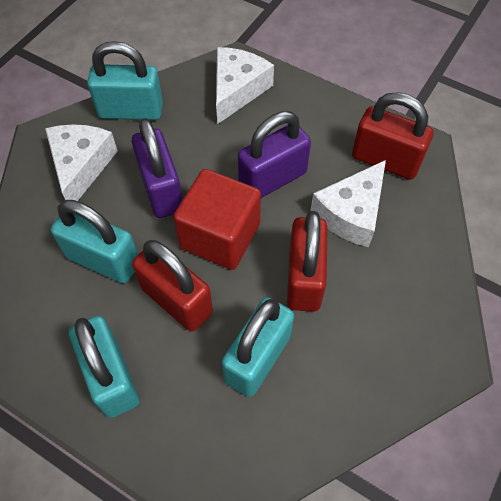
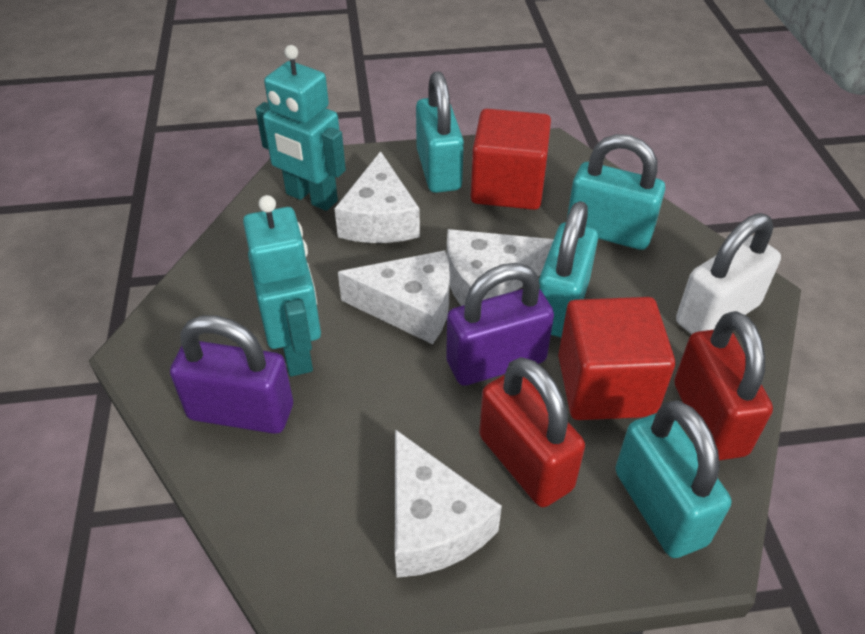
red cube: 1 -> 2
red padlock: 3 -> 2
turquoise robot: 0 -> 2
white cheese: 3 -> 4
white padlock: 0 -> 1

